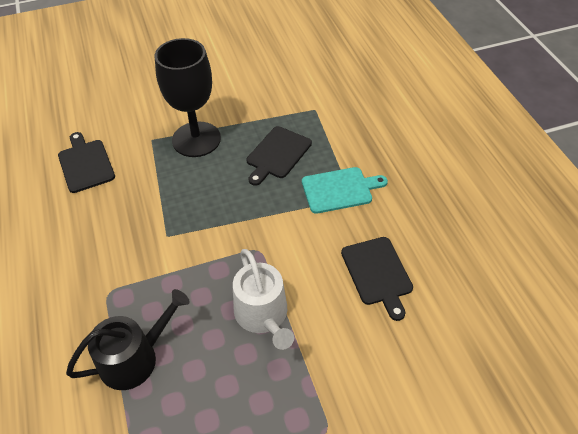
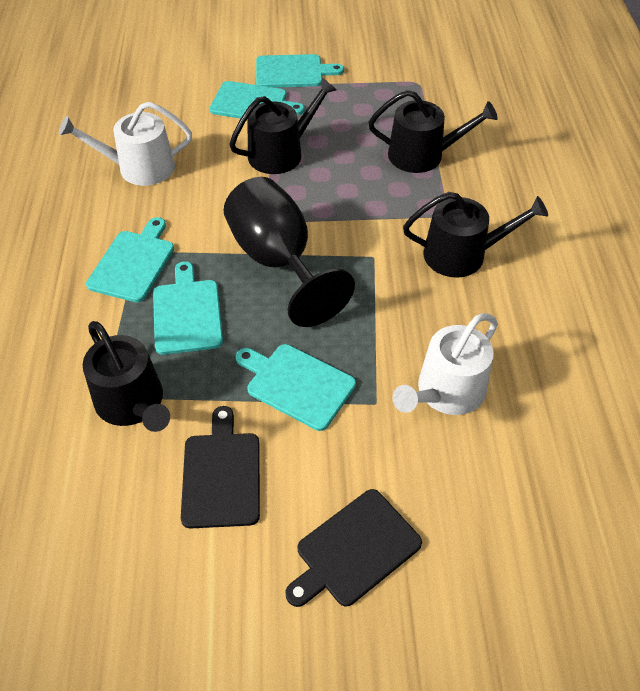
black cutting board: 3 -> 2
black watering can: 1 -> 4
turquoise cutting board: 1 -> 5
white watering can: 1 -> 2

